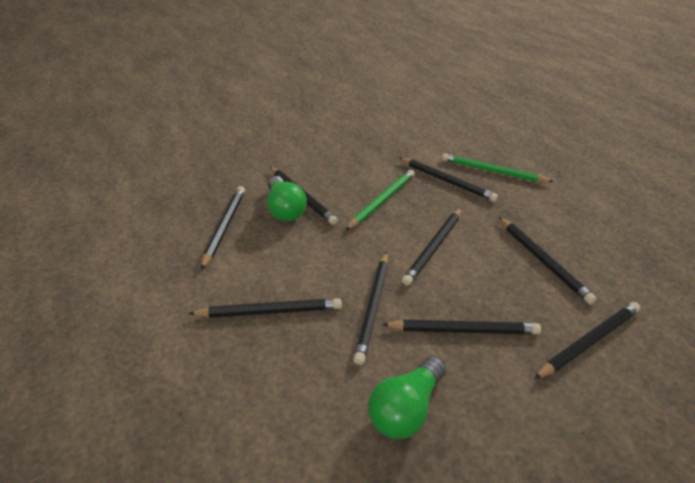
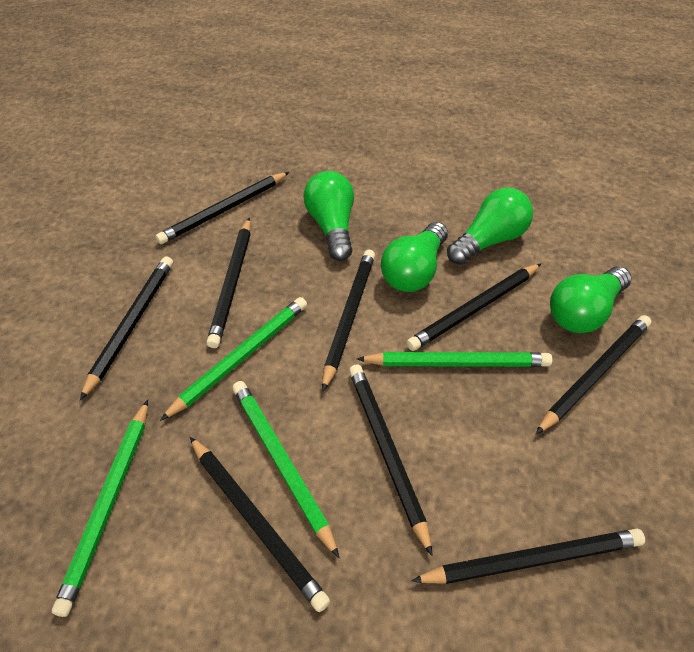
green light bulb: 2 -> 4
green pencil: 2 -> 4

